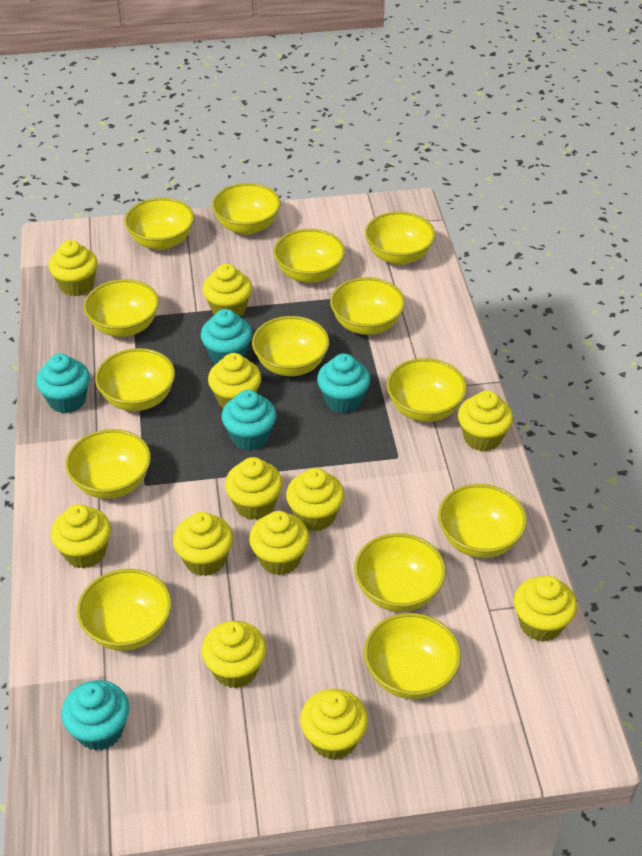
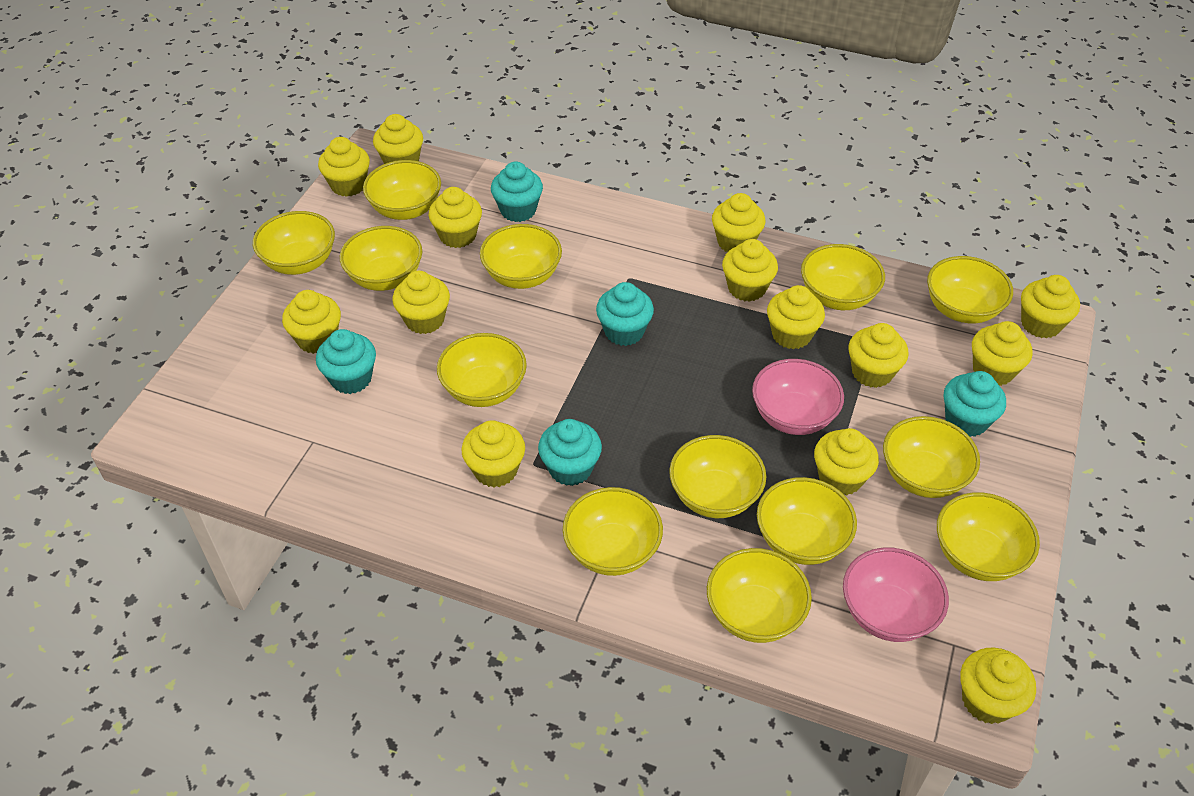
pink bowl: 0 -> 2
yellow bowl: 14 -> 13
yellow cupcake: 12 -> 14

